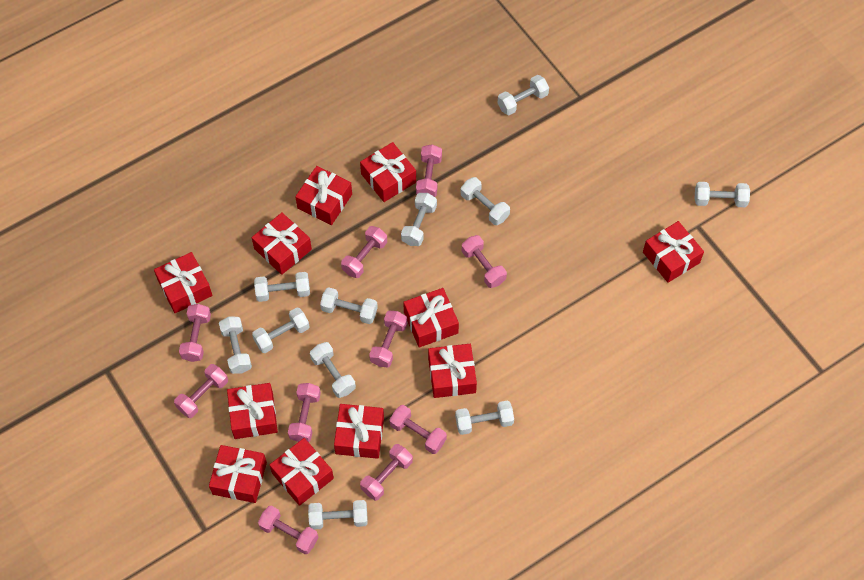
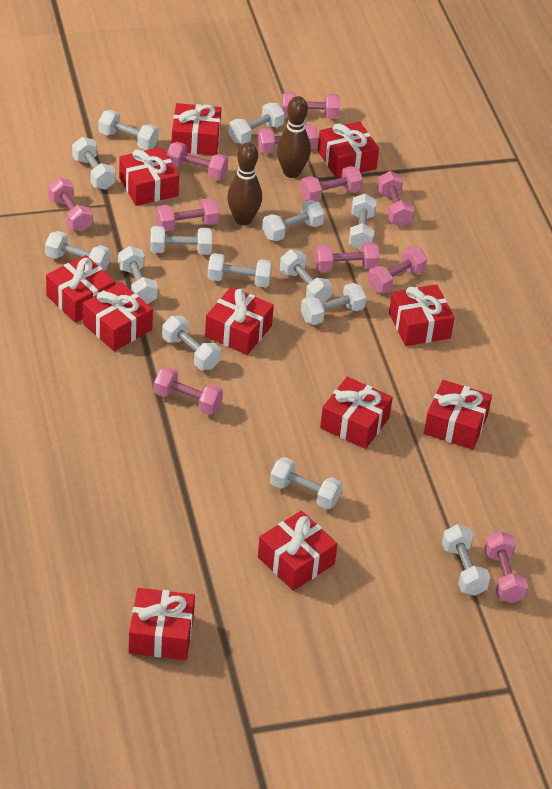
brown bowling pin: 0 -> 2
pink dumbbell: 10 -> 11
white dumbbell: 11 -> 14

